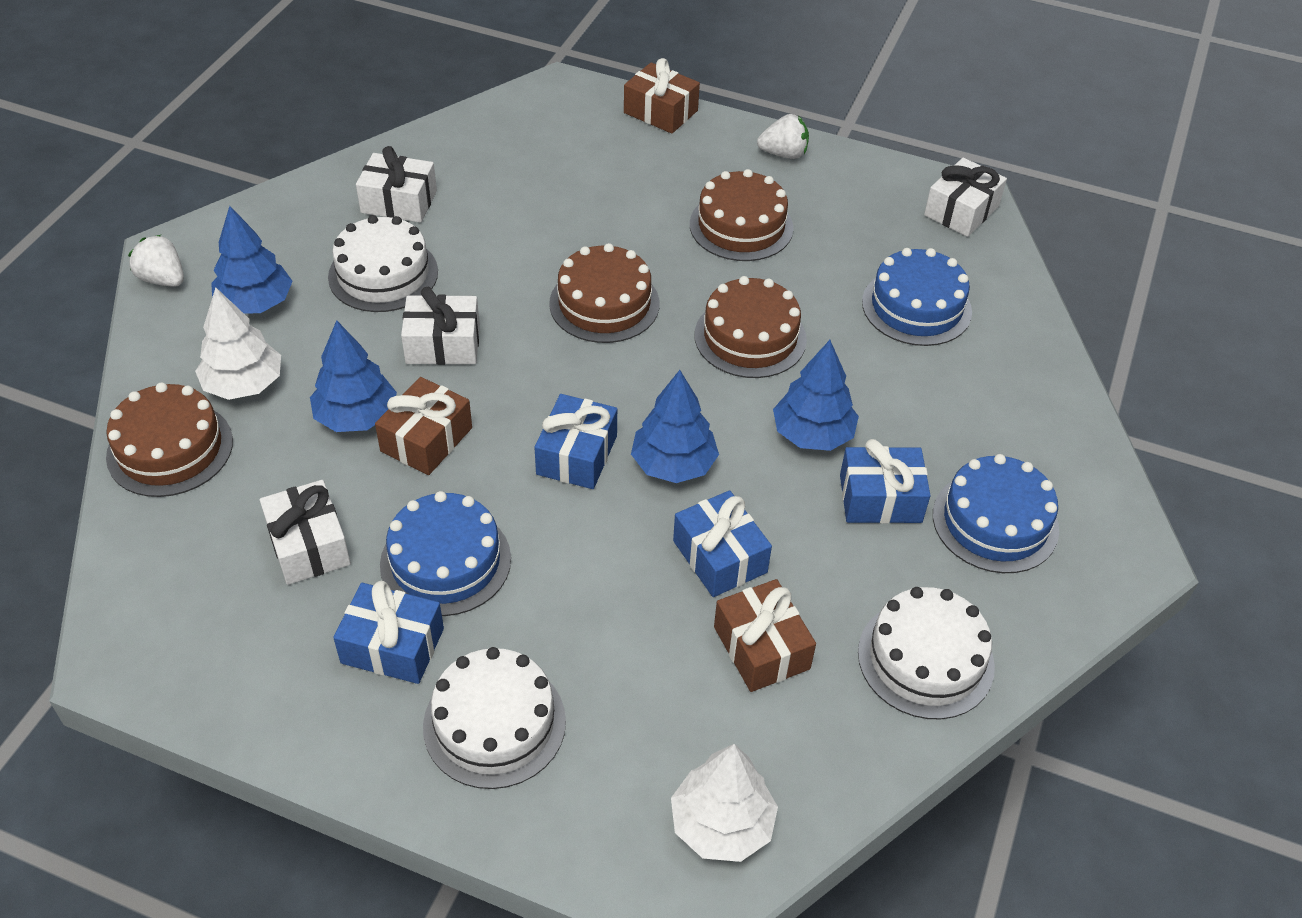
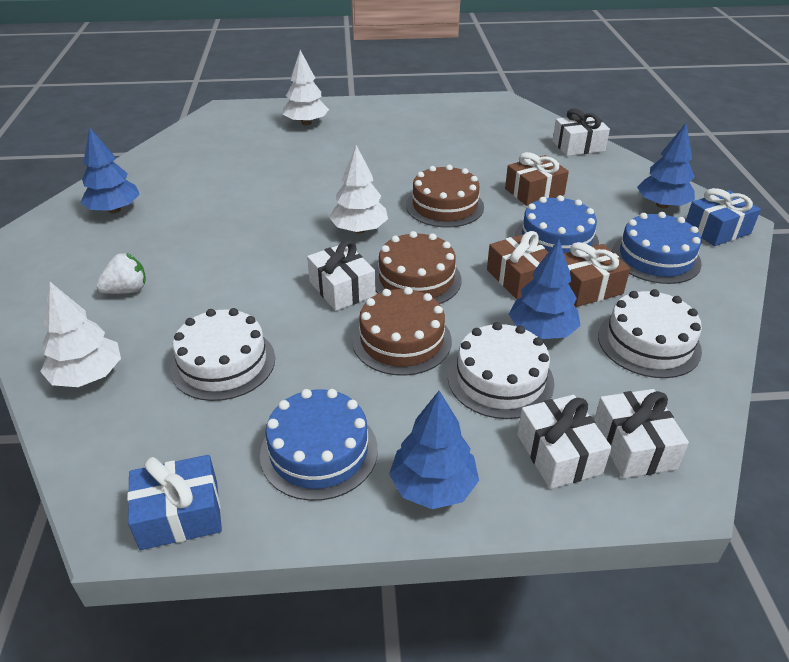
blue gift: 4 -> 2
brown cake: 4 -> 3
white strawberry: 2 -> 1
white tree: 2 -> 3

